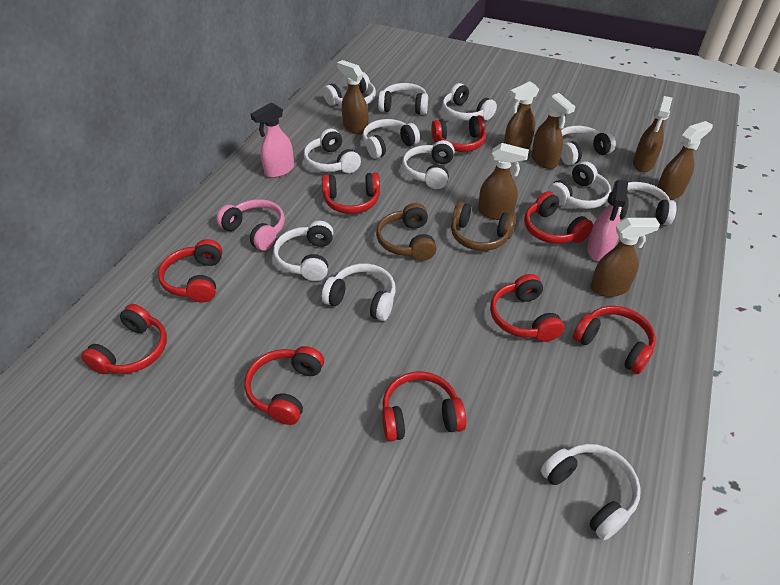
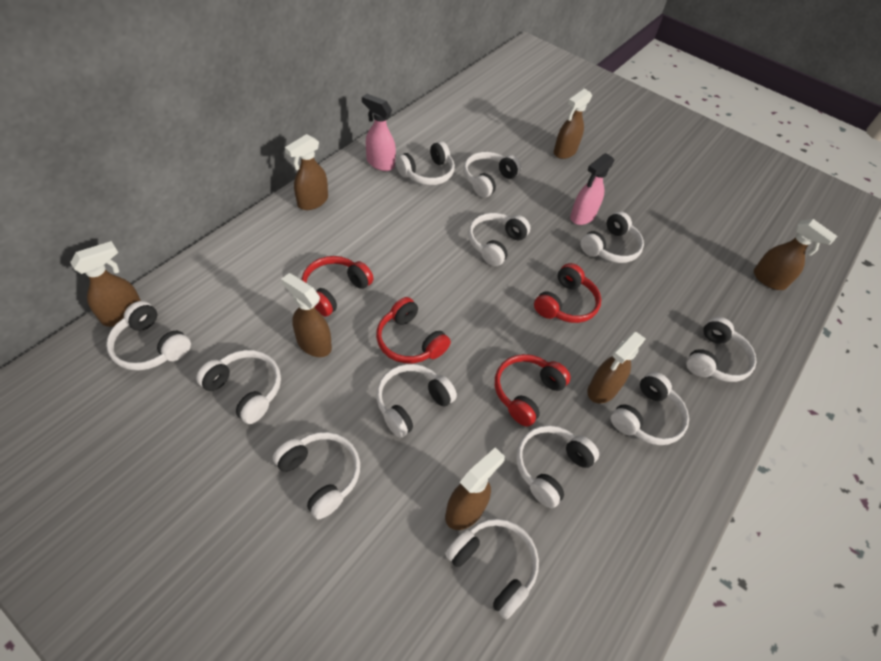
brown headphones: 2 -> 0
pink headphones: 1 -> 0
red headphones: 9 -> 4

